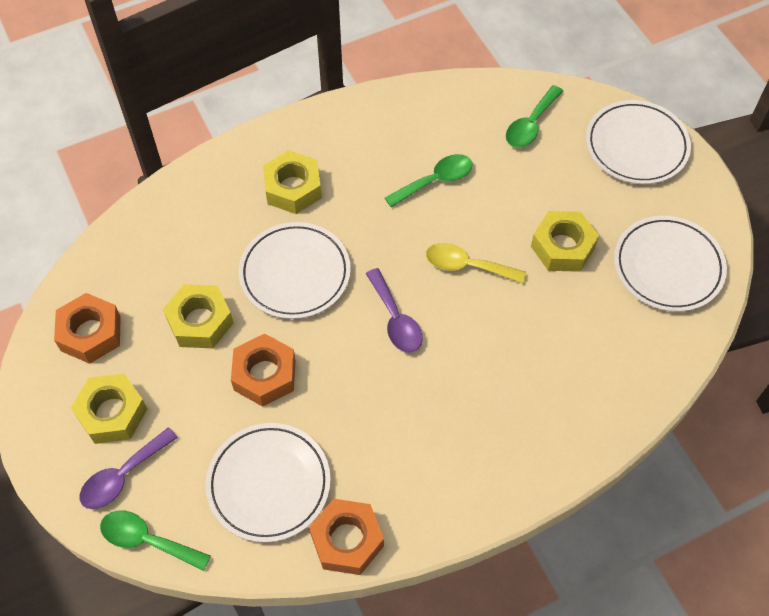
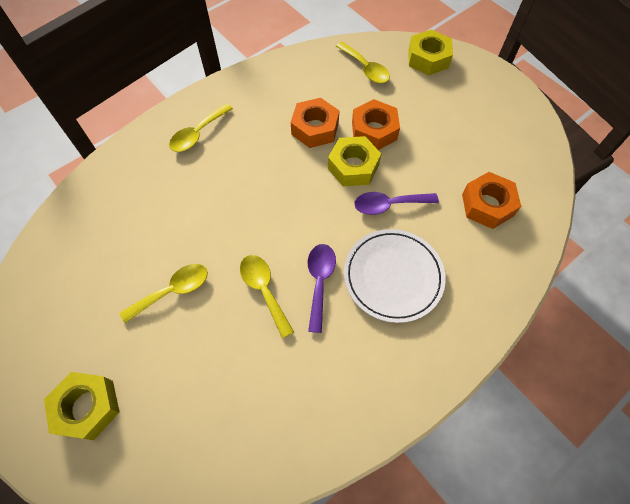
green spoon: 3 -> 0
white plate: 4 -> 1
yellow nut: 4 -> 3
yellow spoon: 1 -> 4

